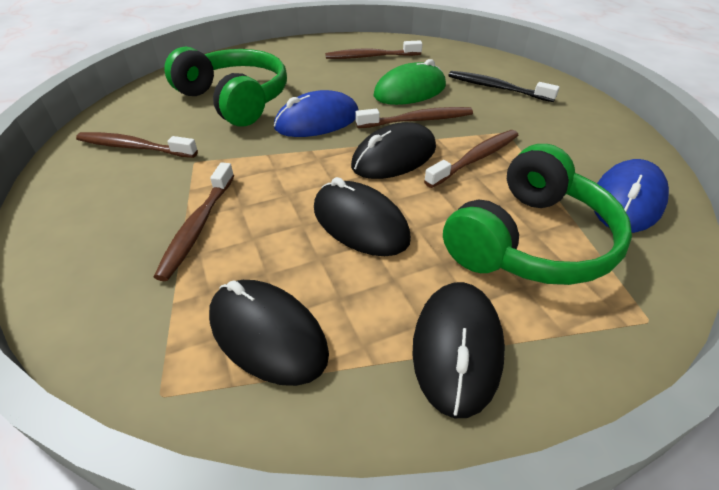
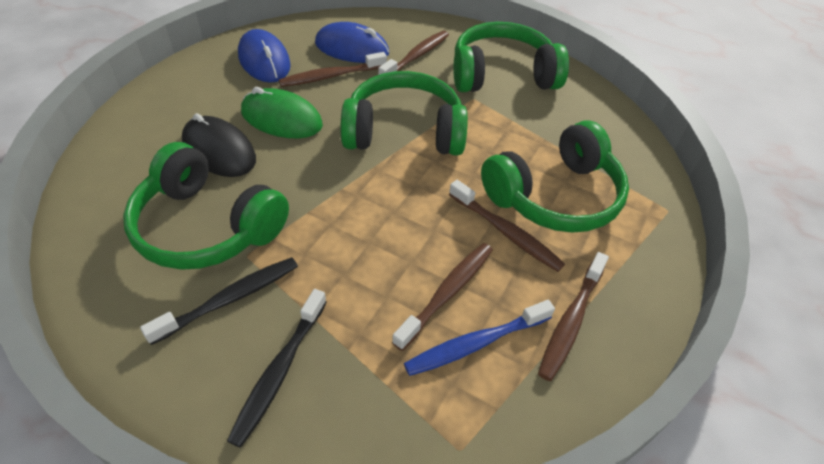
black mouse: 4 -> 1
black toothbrush: 1 -> 2
blue toothbrush: 0 -> 1
green headphones: 2 -> 4

